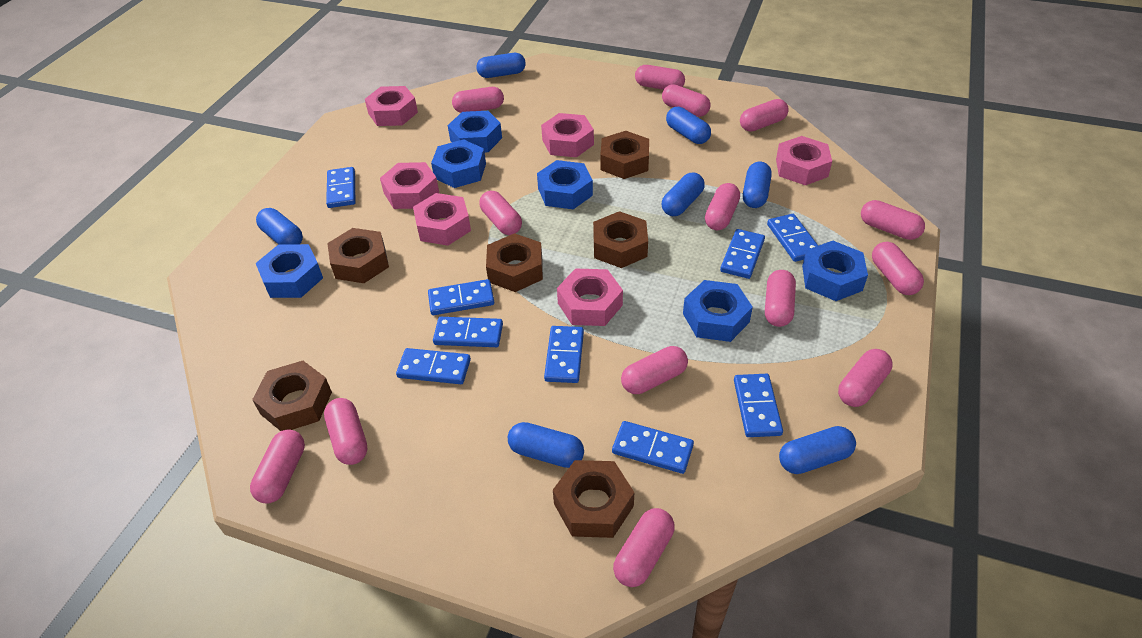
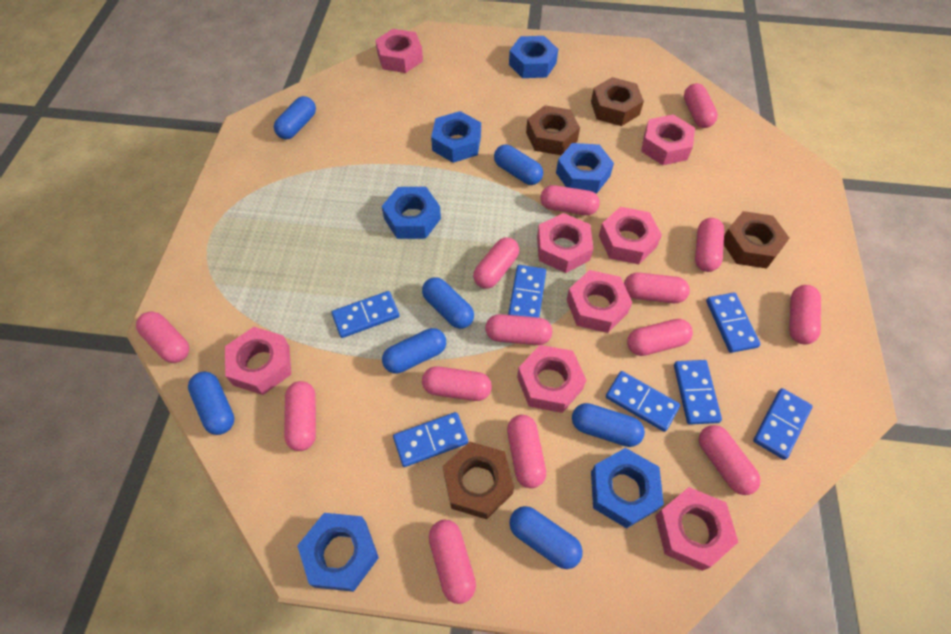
blue domino: 9 -> 7
brown nut: 6 -> 4
pink nut: 6 -> 8

